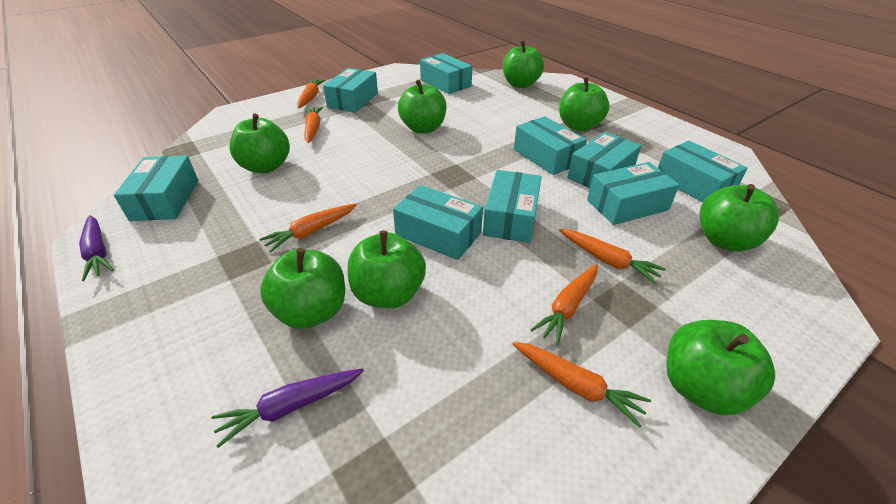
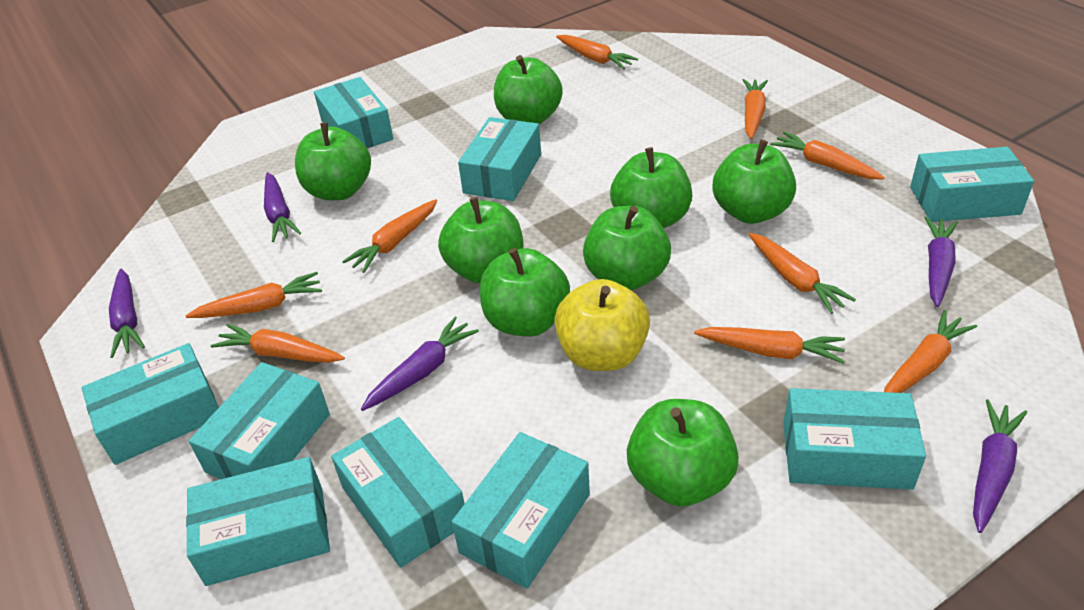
orange carrot: 6 -> 9
purple carrot: 2 -> 5
yellow apple: 0 -> 1

